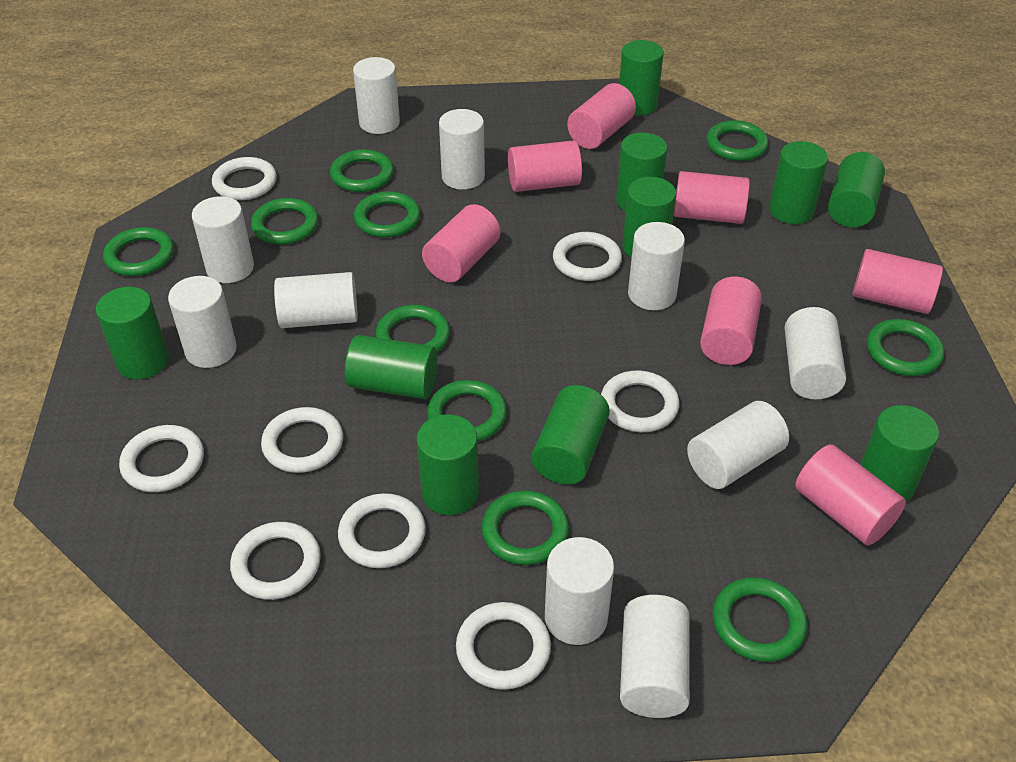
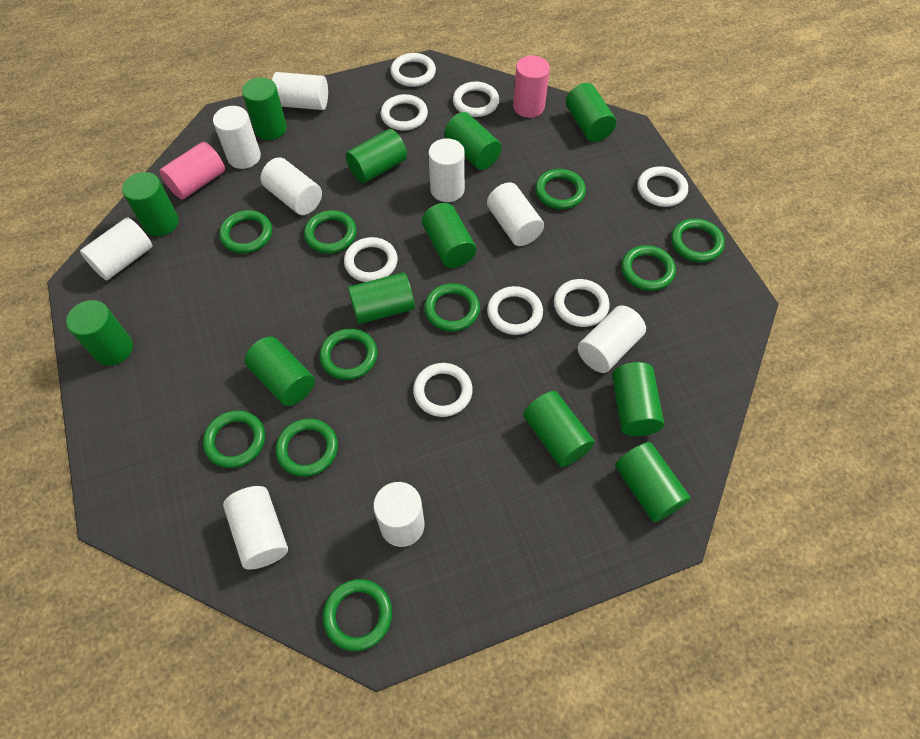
green cylinder: 10 -> 12
pink cylinder: 7 -> 2
white cylinder: 10 -> 9

